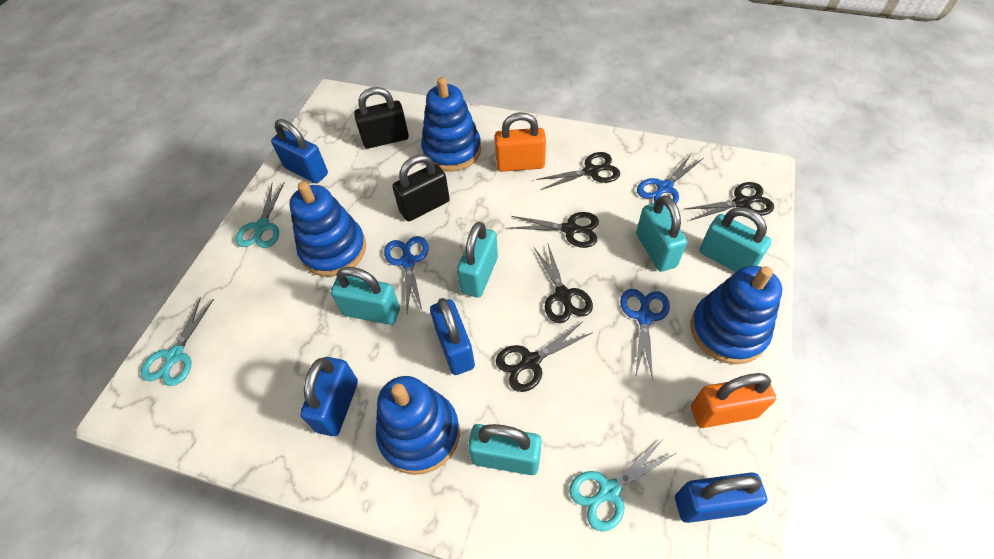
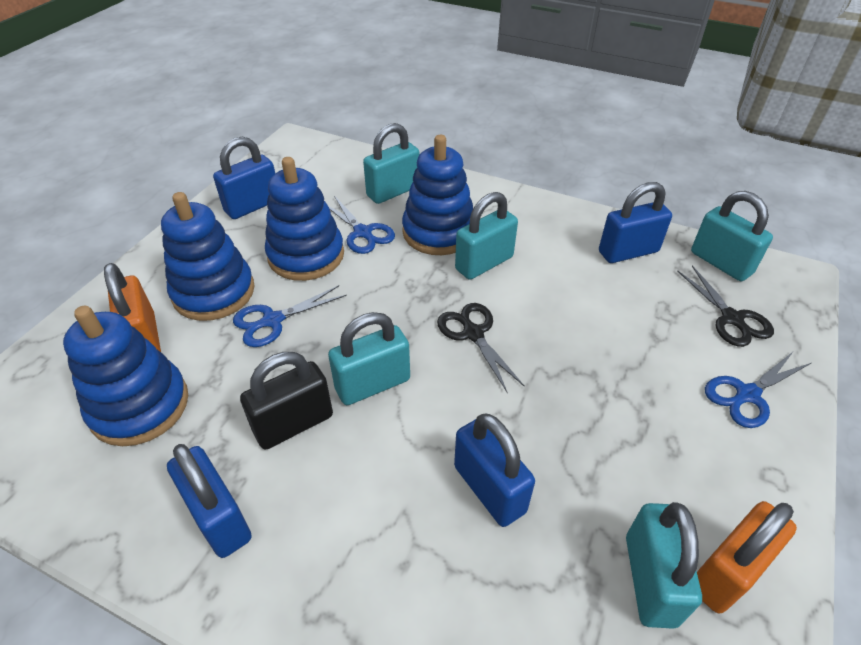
black padlock: 2 -> 1
black scissors: 5 -> 2
turquoise scissors: 3 -> 0

